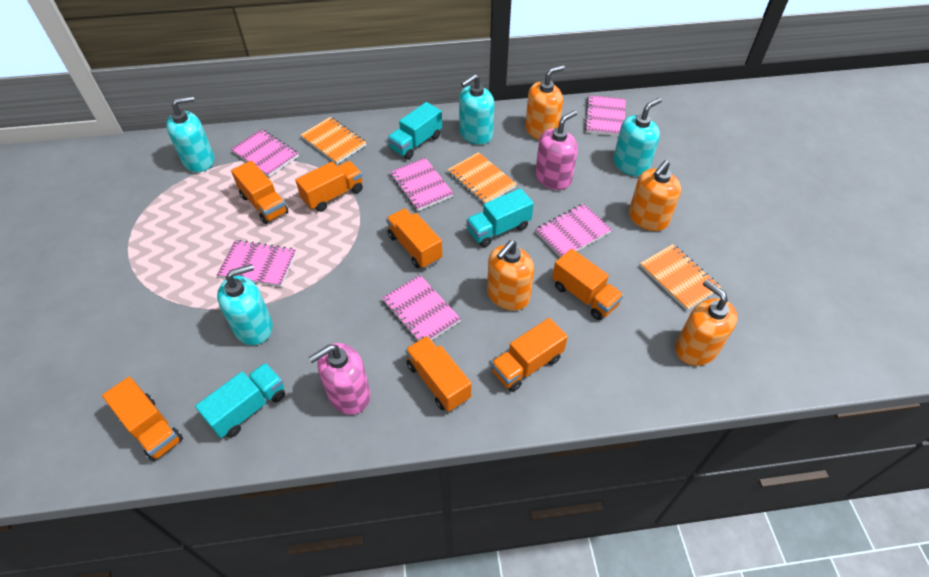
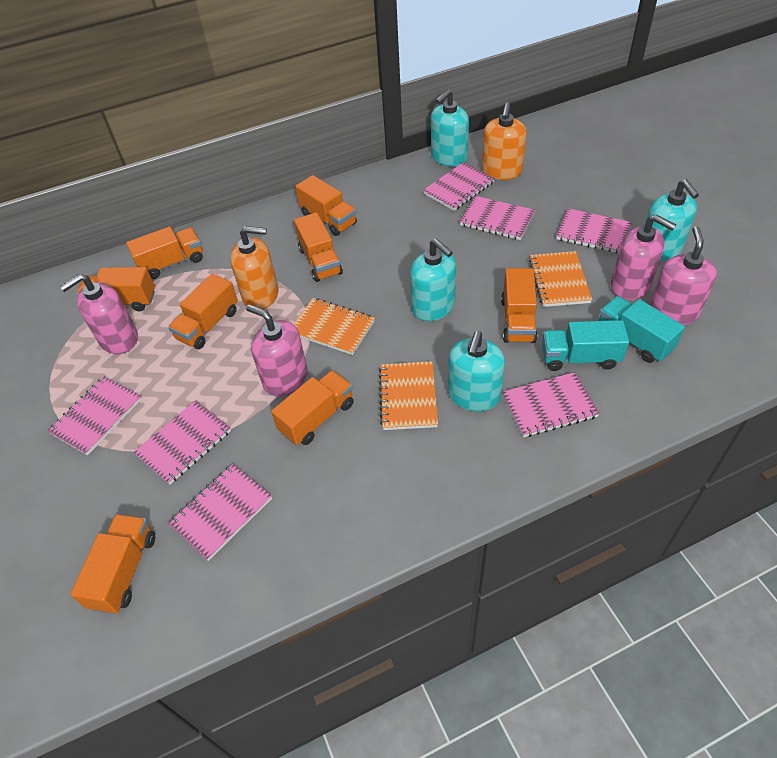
orange soap dispenser: 4 -> 2
orange truck: 7 -> 8
pink notebook: 6 -> 7
pink soap dispenser: 2 -> 4
turquoise truck: 3 -> 2

